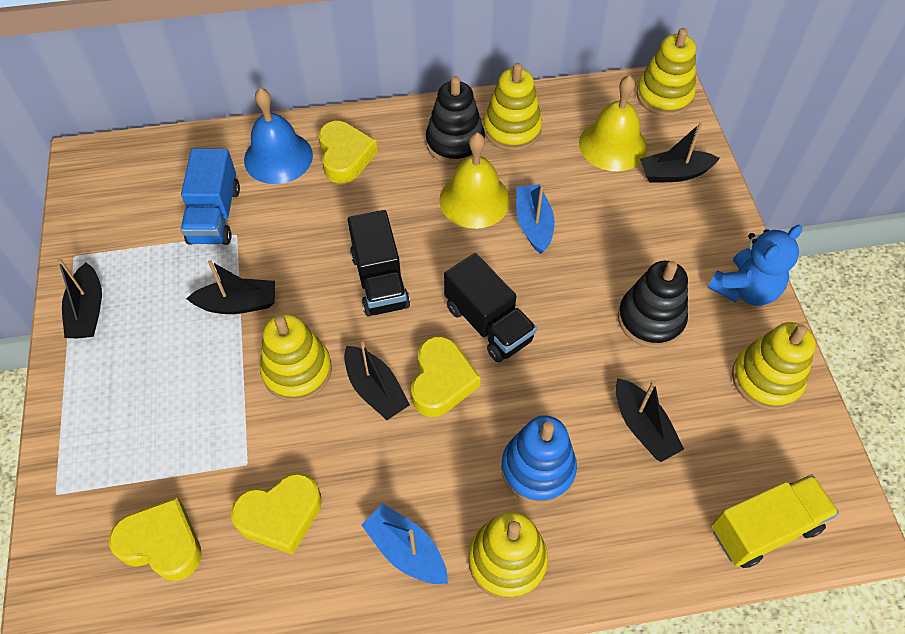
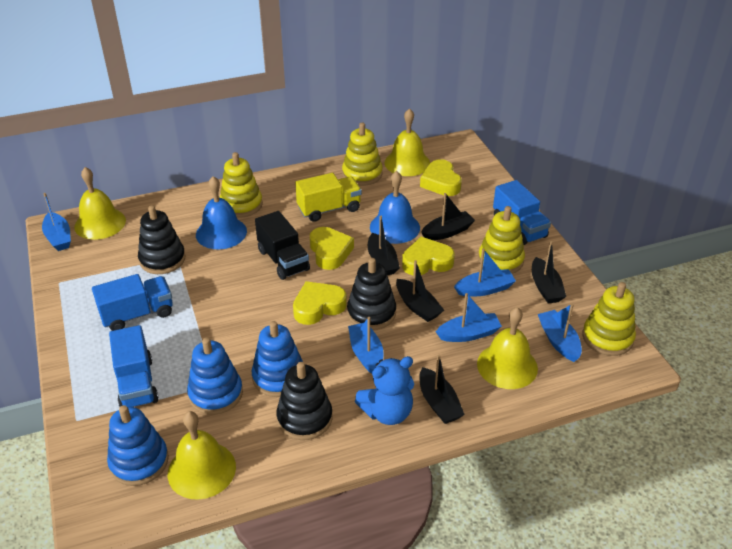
black stacking toy: 2 -> 3
black truck: 2 -> 1
blue bell: 1 -> 2
blue boat: 2 -> 5
blue stacking toy: 1 -> 3
blue truck: 1 -> 3
yellow bell: 2 -> 4
yellow stacking toy: 5 -> 4

